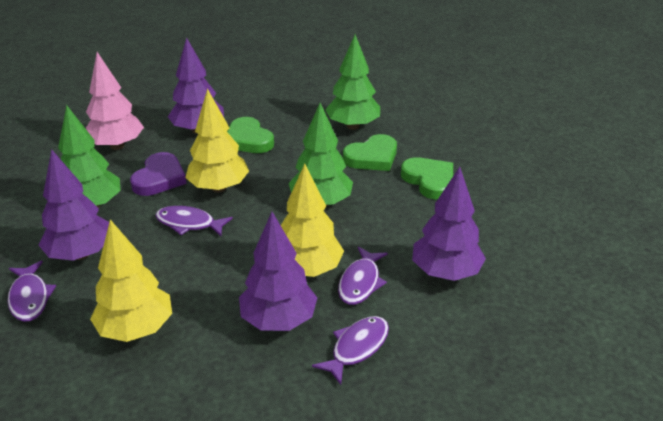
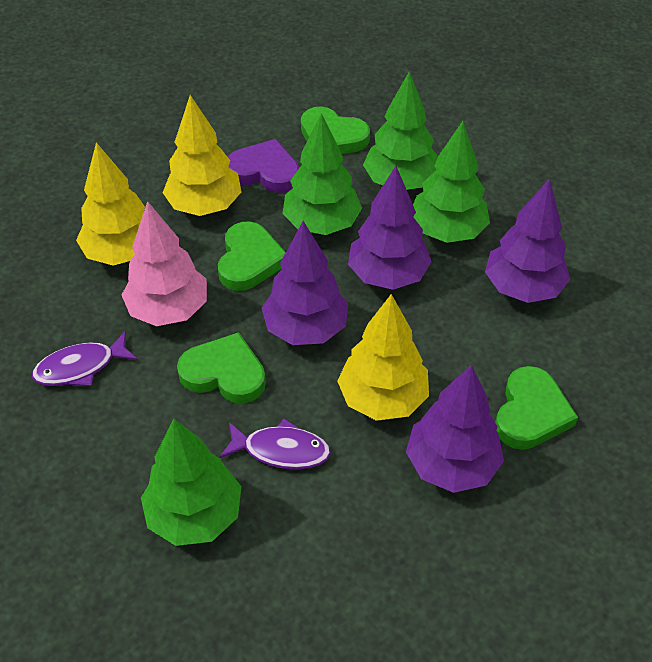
green heart: 3 -> 4
green tree: 3 -> 4
purple fish: 4 -> 2

